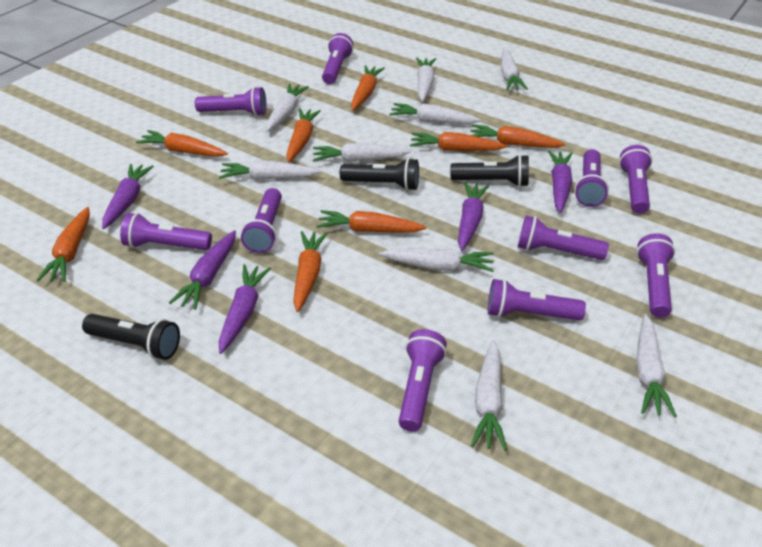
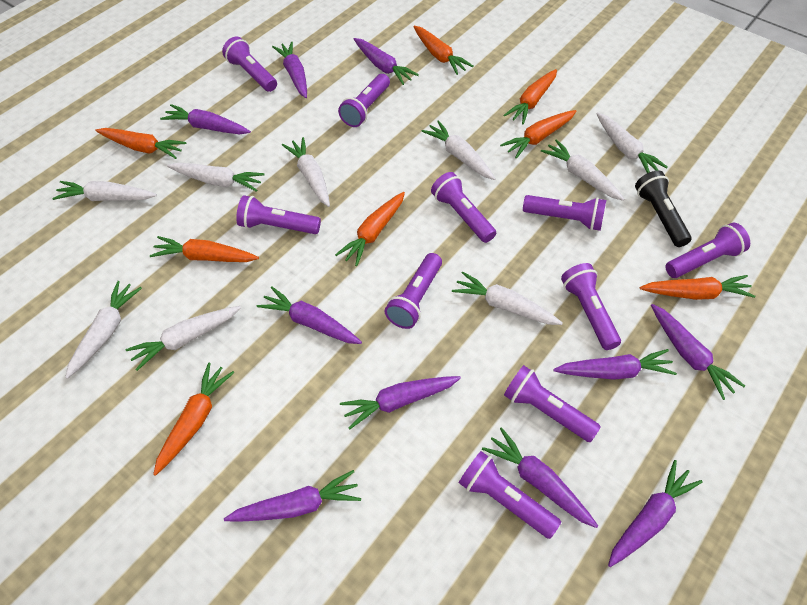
black flashlight: 3 -> 1
purple carrot: 5 -> 10

